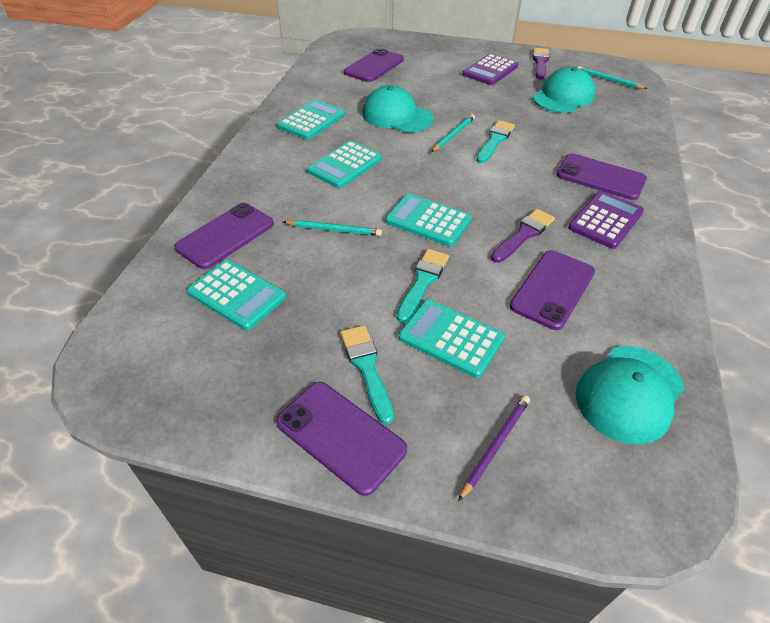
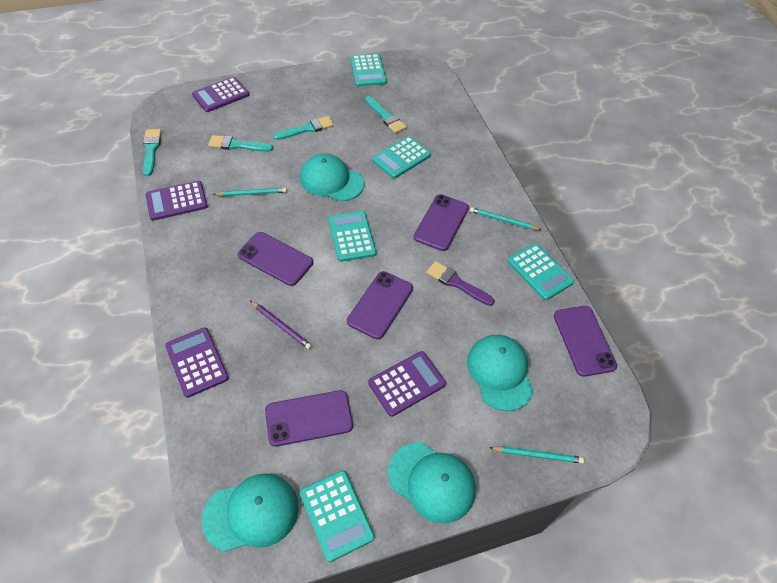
purple brush: 2 -> 1
purple calculator: 2 -> 4
turquoise brush: 3 -> 4
turquoise cap: 3 -> 4

